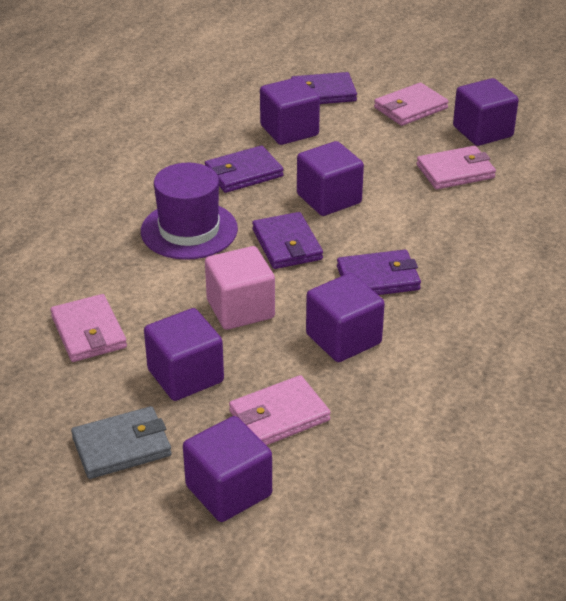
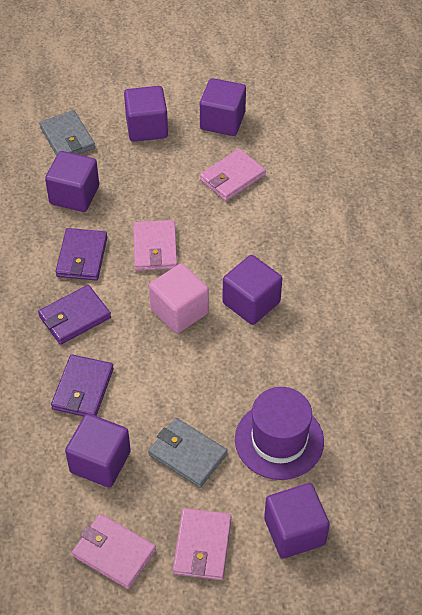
grey wallet: 1 -> 2
purple wallet: 4 -> 3

